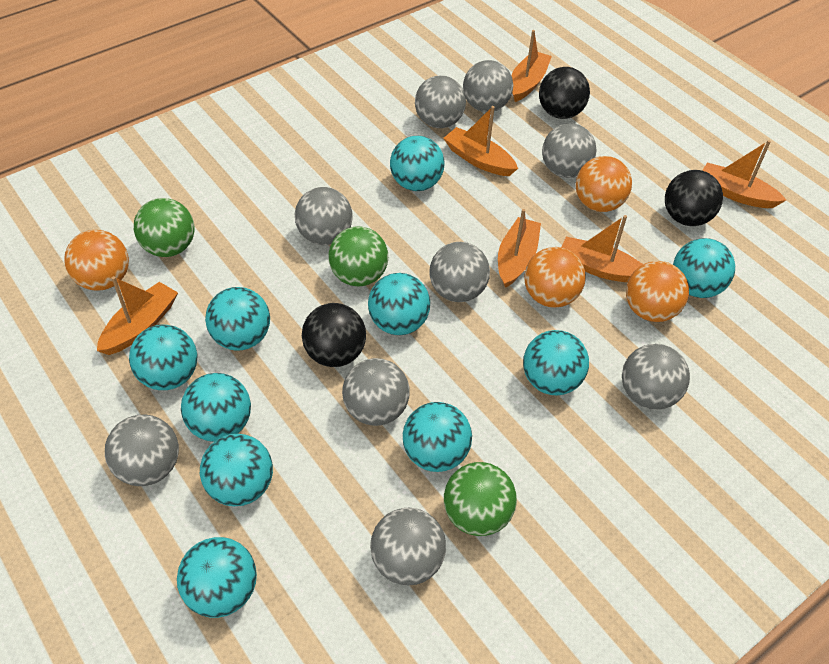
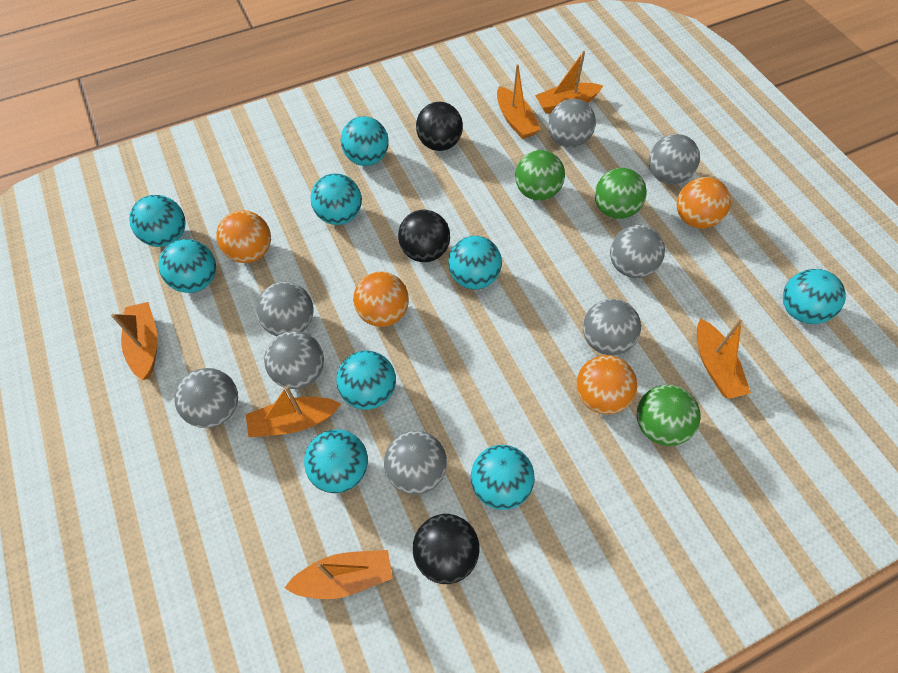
grey ball: 9 -> 8
turquoise ball: 10 -> 9

